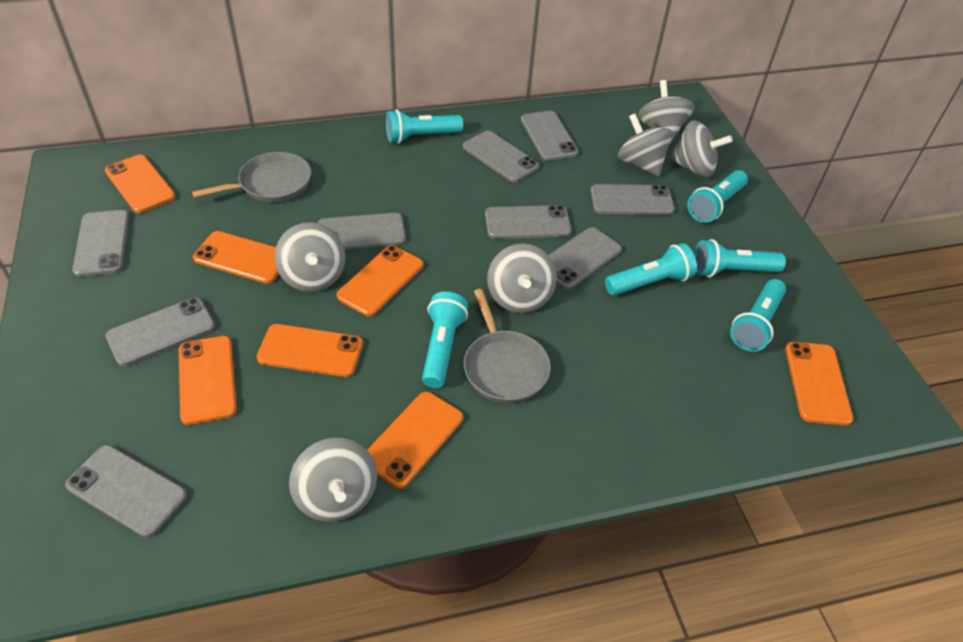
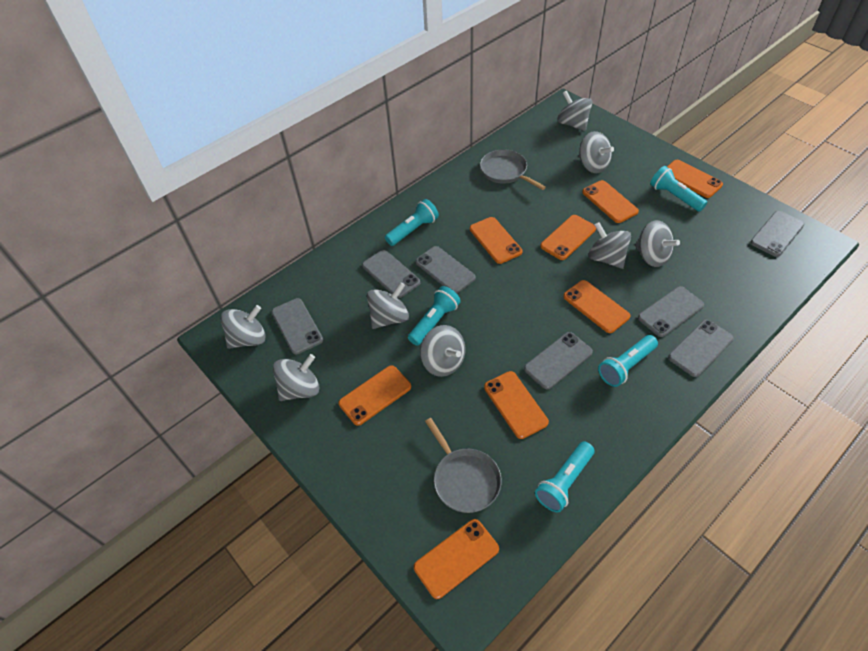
grey phone: 9 -> 7
grey spinning top: 6 -> 8
orange phone: 7 -> 8
turquoise flashlight: 6 -> 5

